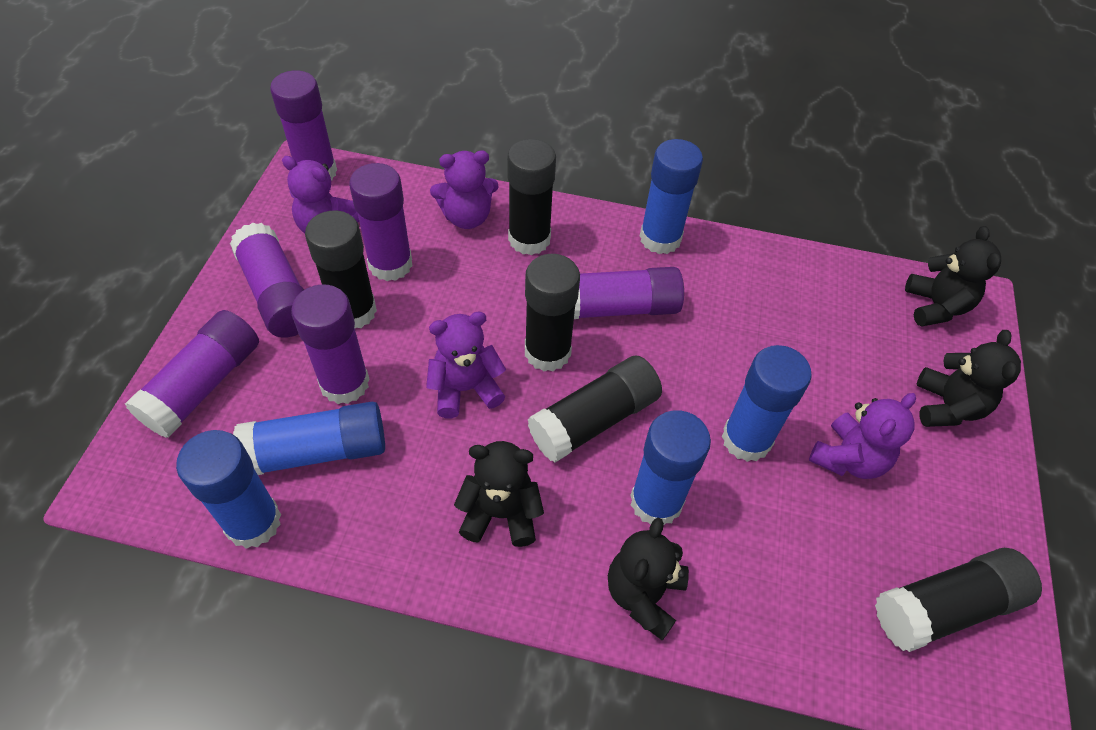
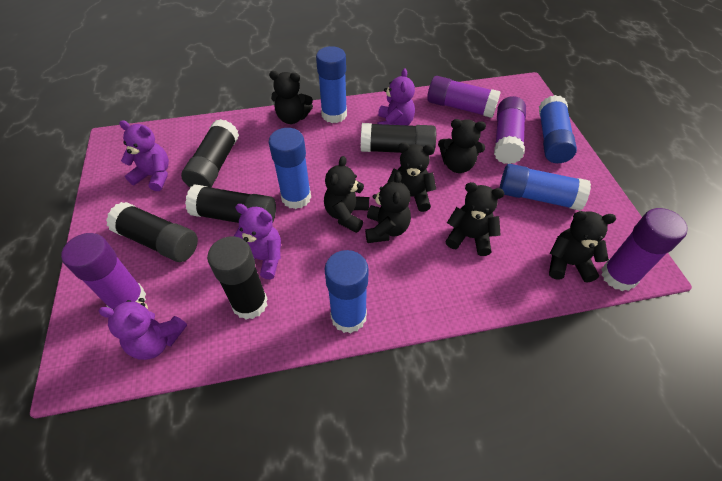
black teddy bear: 4 -> 7
purple glue stick: 6 -> 4

